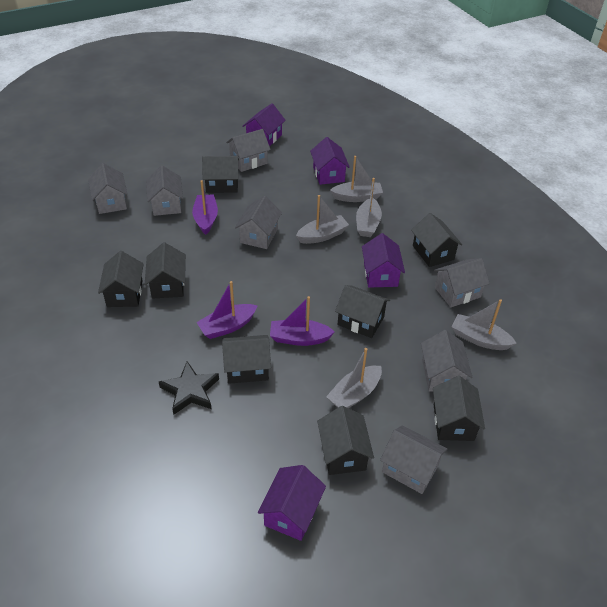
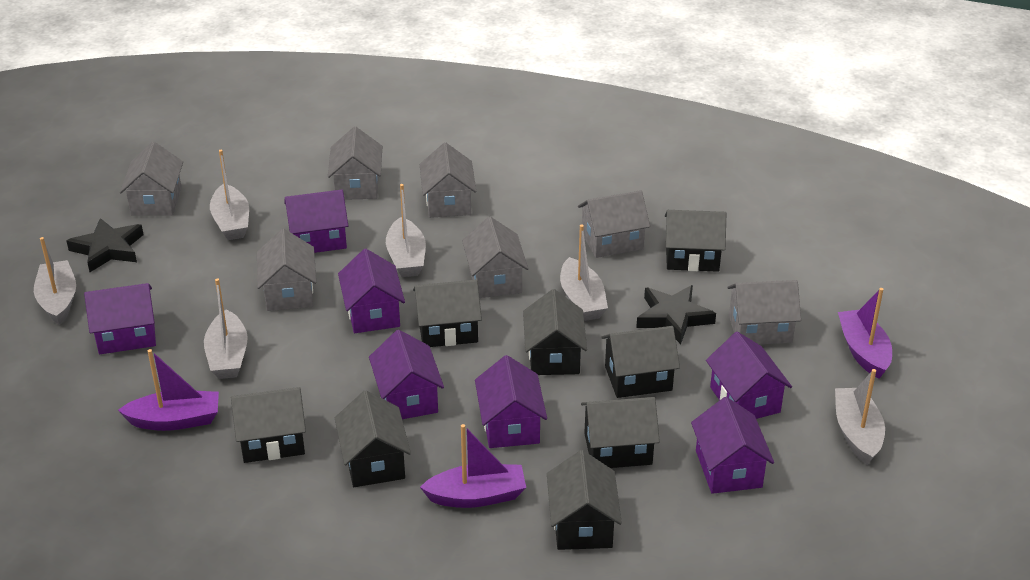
black star: 1 -> 2
grey boat: 5 -> 6
purple house: 4 -> 7

